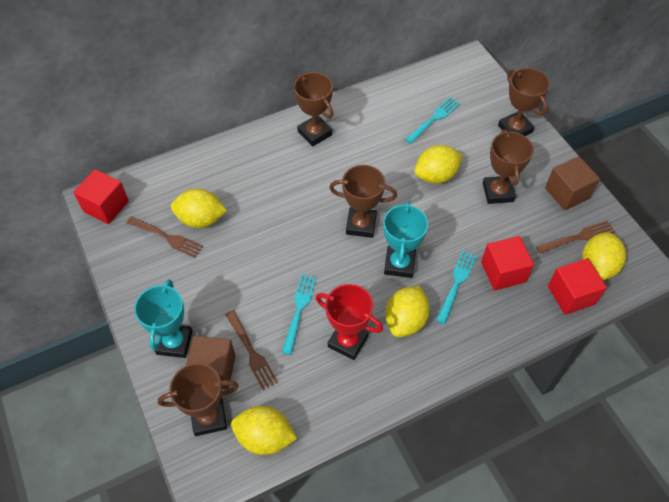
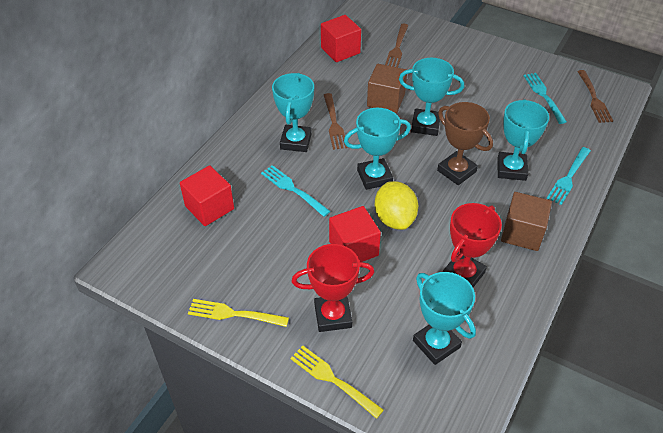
brown trophy: 5 -> 1
red trophy: 1 -> 2
turquoise trophy: 2 -> 5
yellow fork: 0 -> 2
yellow lemon: 5 -> 1

